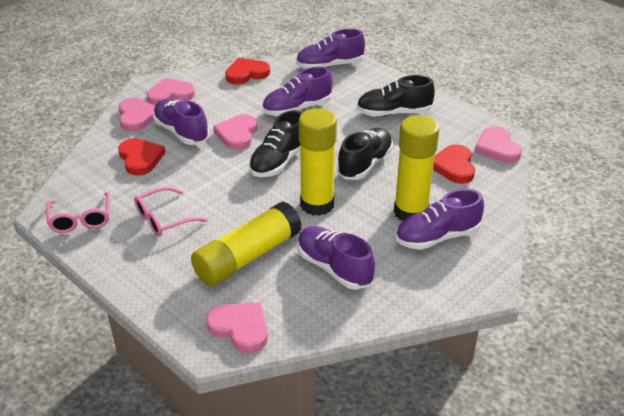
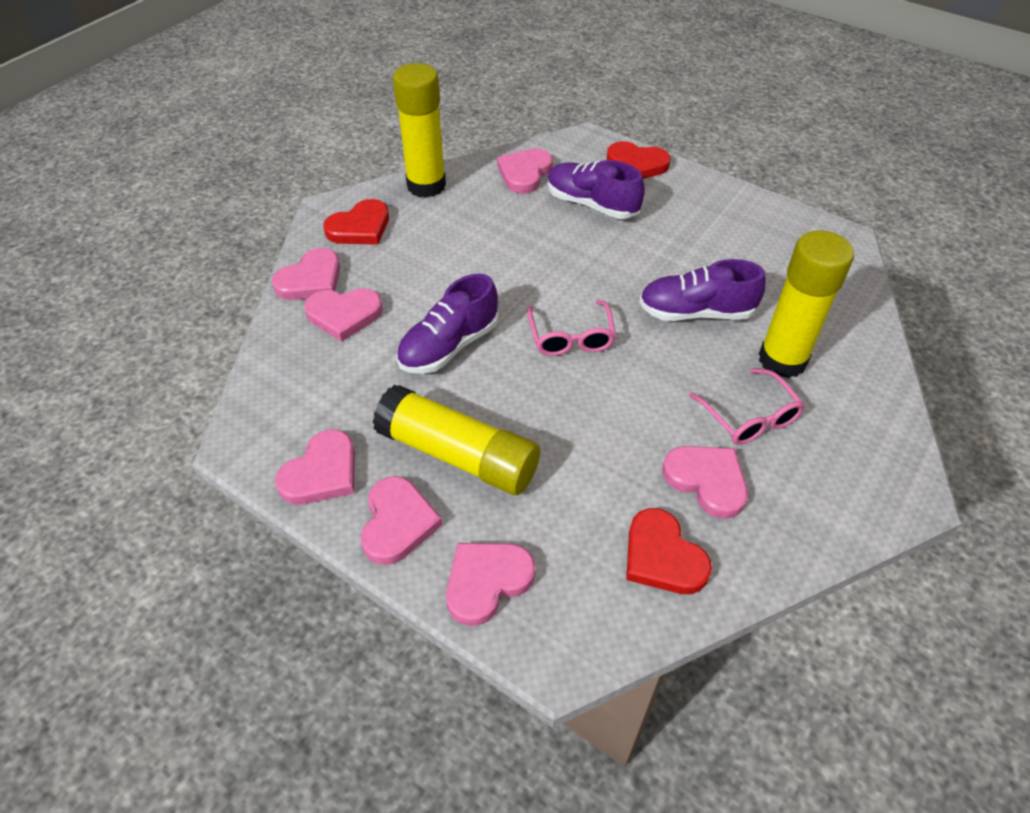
black shoe: 3 -> 0
pink heart: 5 -> 7
purple shoe: 5 -> 3

